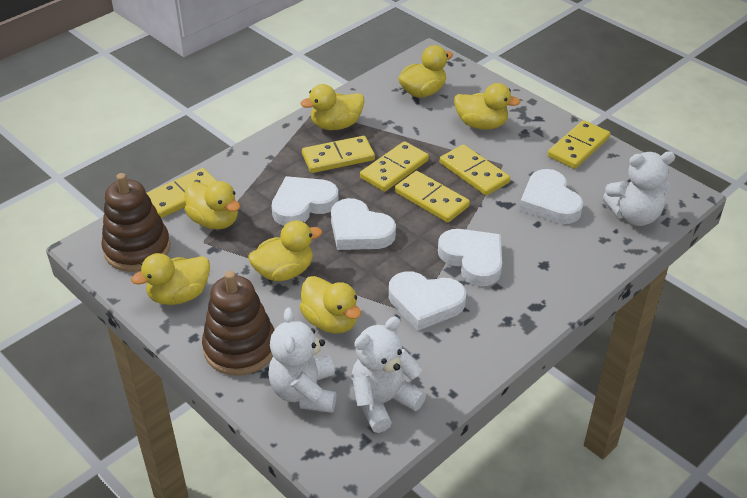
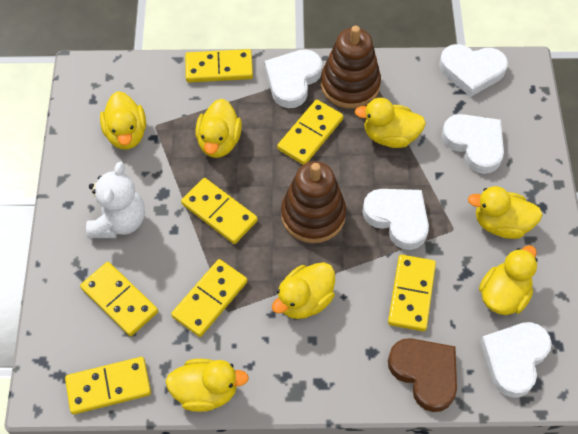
brown heart: 0 -> 1
white teddy bear: 3 -> 1
yellow domino: 6 -> 7

